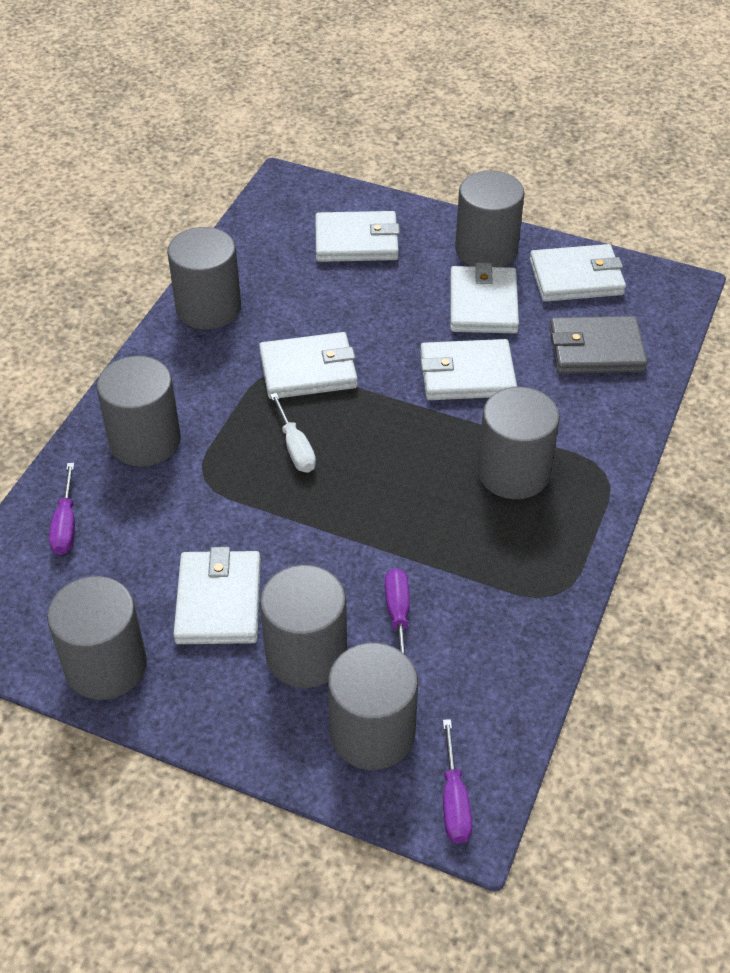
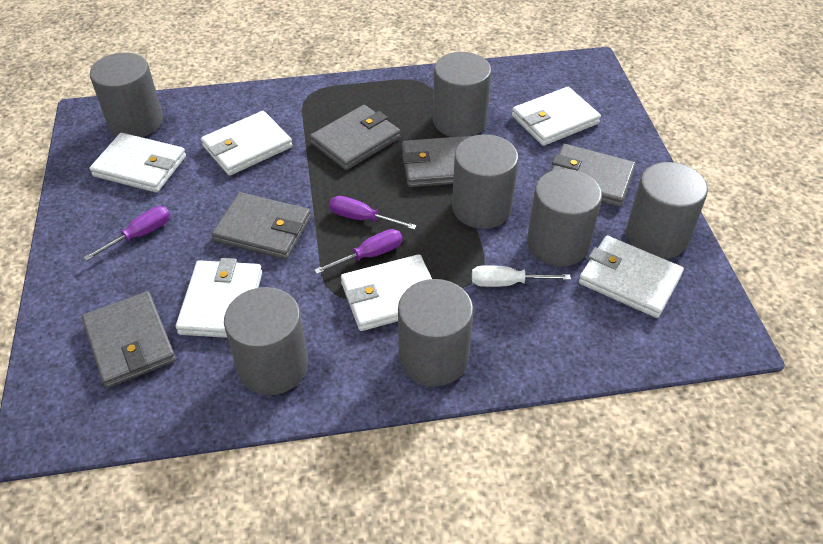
grey wallet: 1 -> 5

